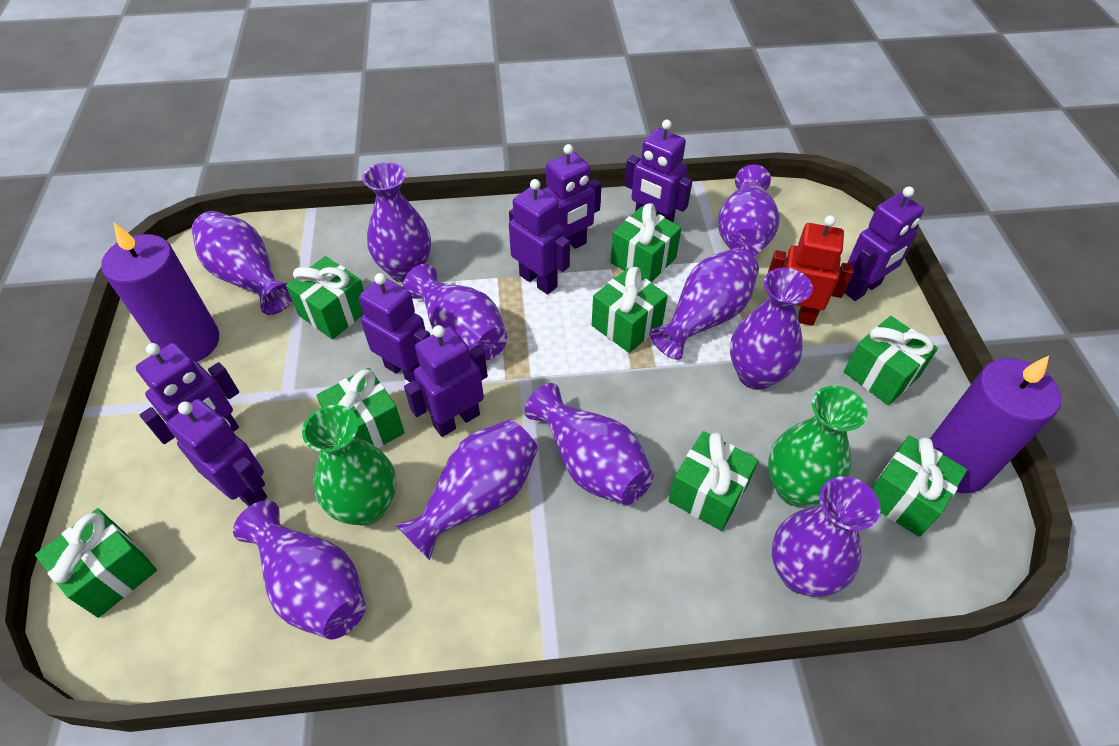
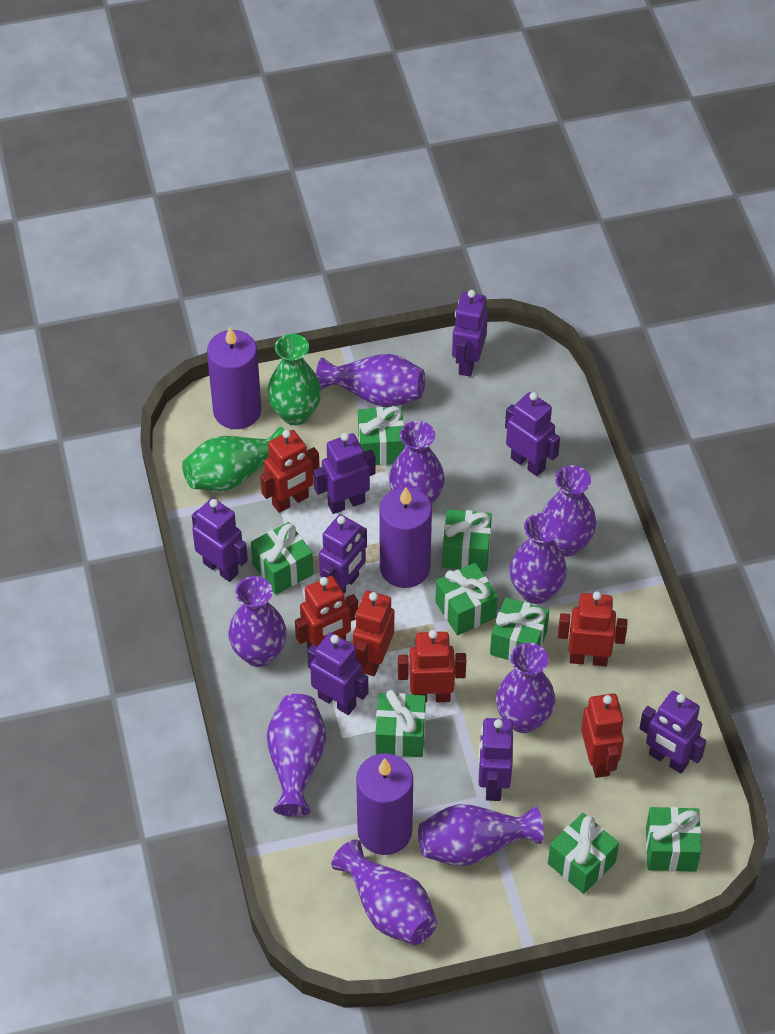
purple candle: 2 -> 3
purple vase: 10 -> 9
red robot: 1 -> 6

